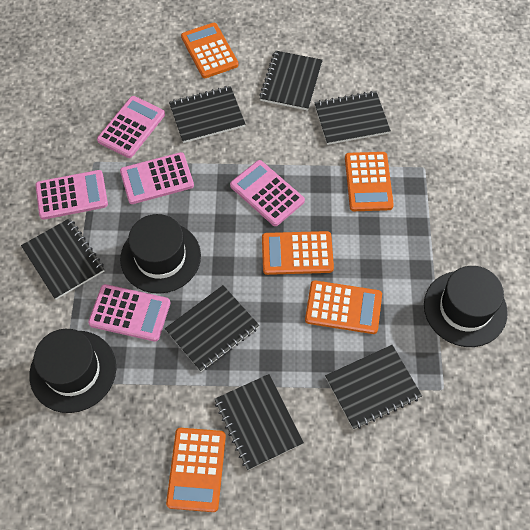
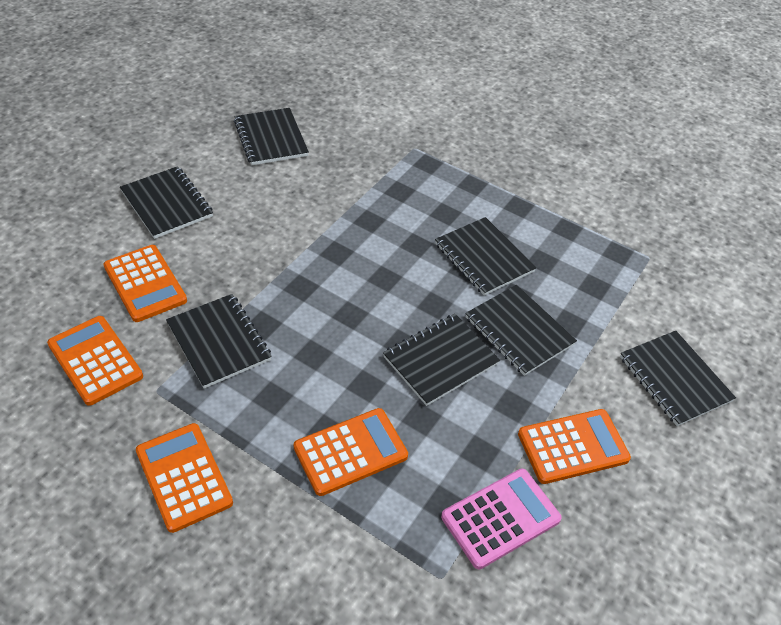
black hat: 3 -> 0
pink calculator: 5 -> 1

